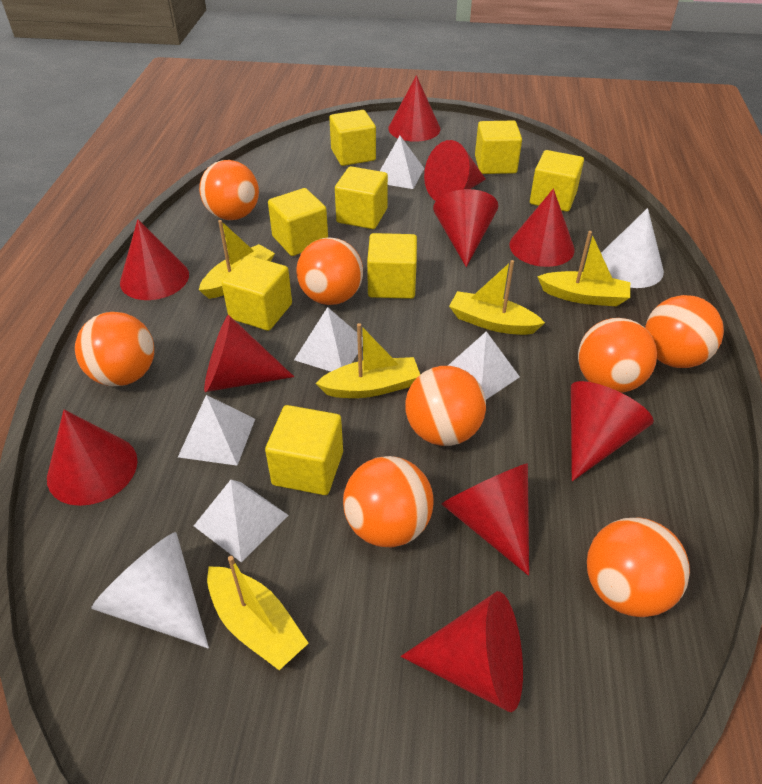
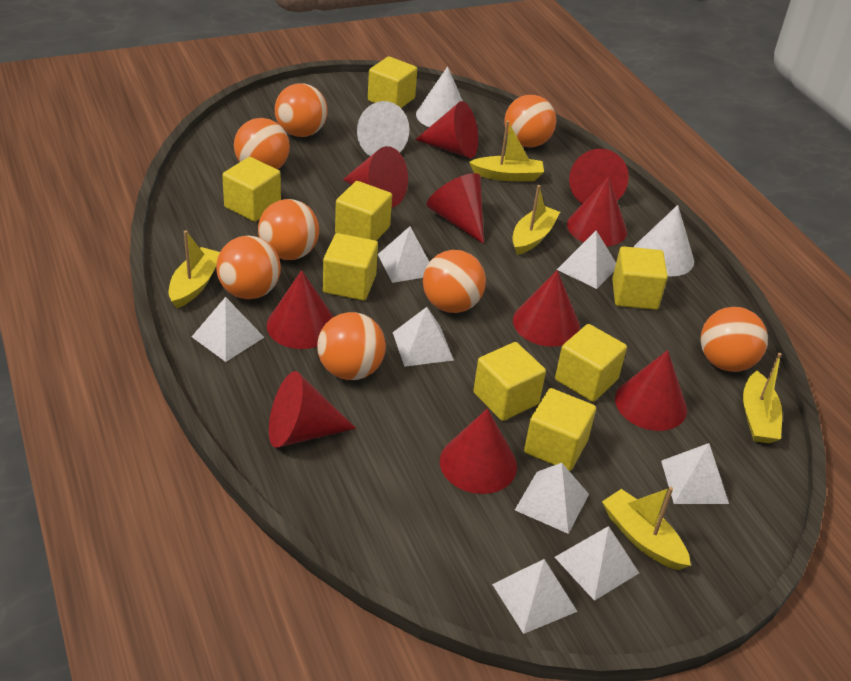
white cone: 2 -> 3
white pyramid: 5 -> 8

